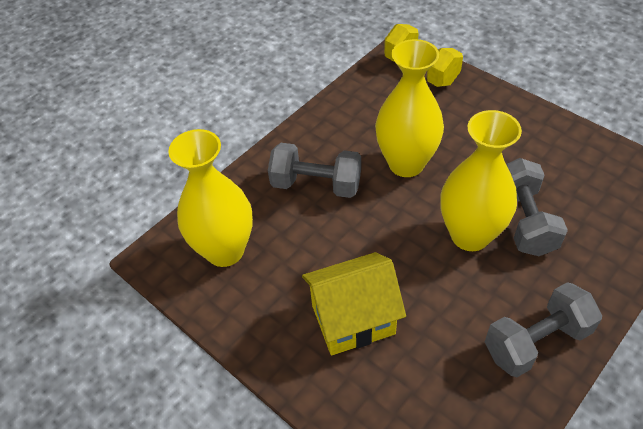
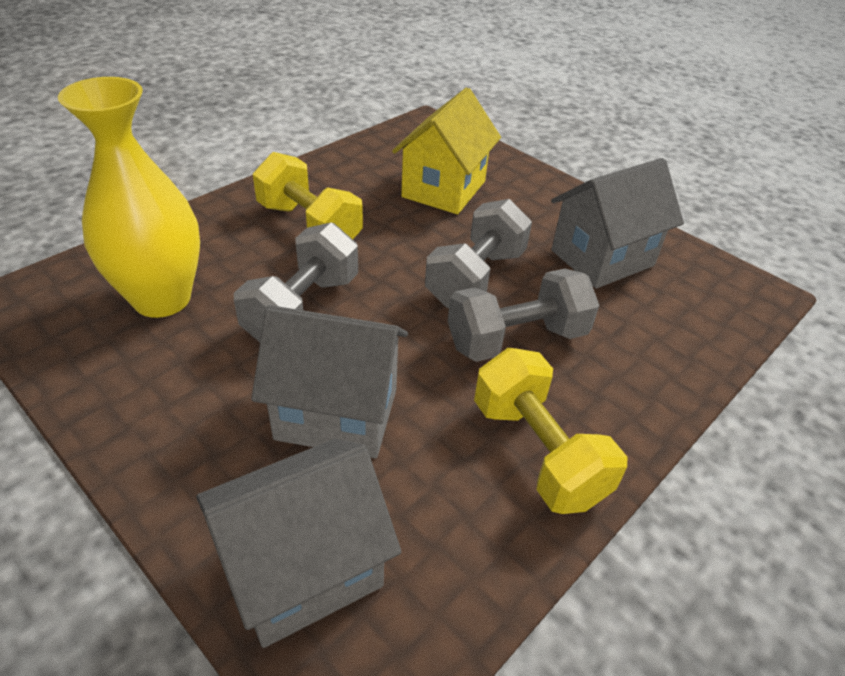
grey house: 0 -> 3
yellow dumbbell: 1 -> 2
yellow vase: 3 -> 1

